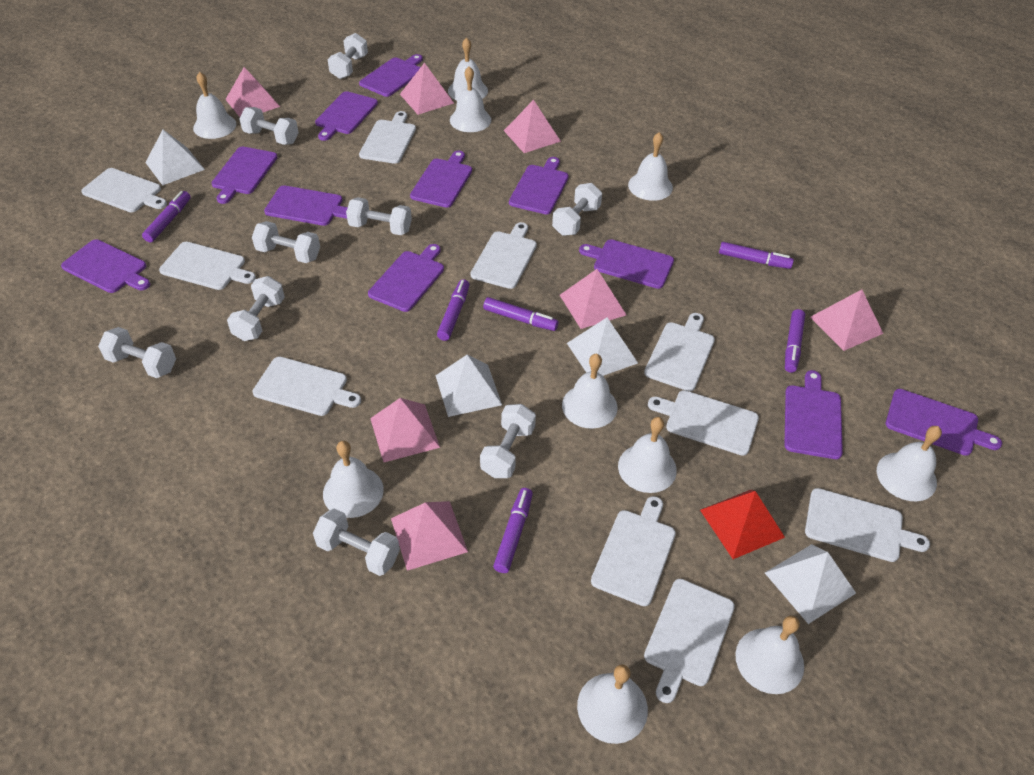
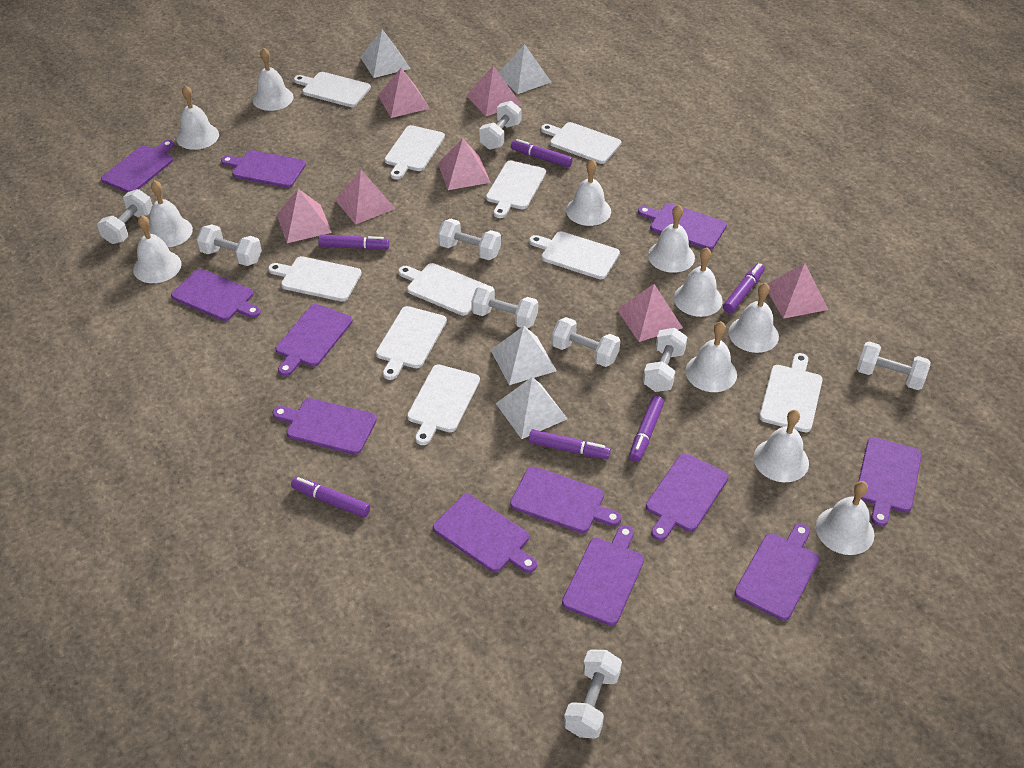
purple cutting board: 11 -> 12
red pyramid: 1 -> 0
white bell: 10 -> 11

